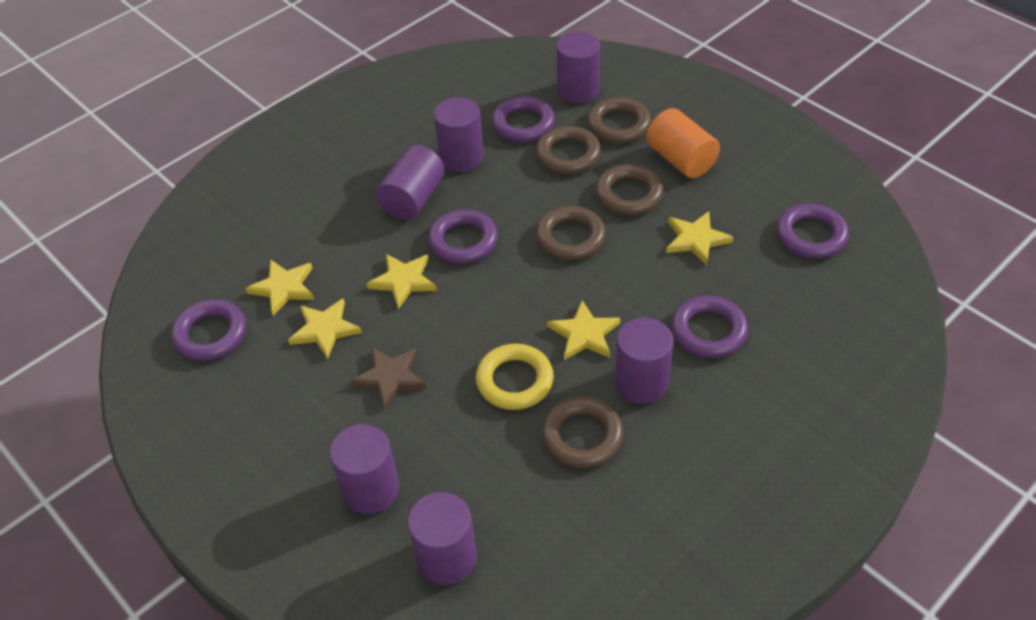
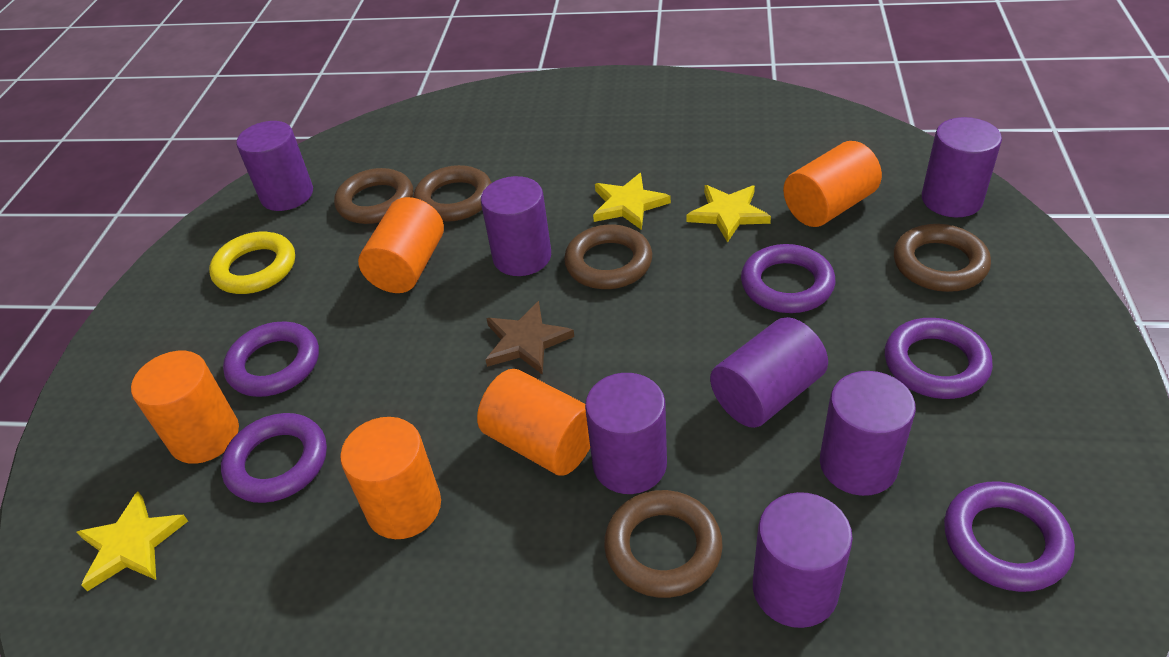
orange cylinder: 1 -> 5
purple cylinder: 6 -> 7
yellow star: 5 -> 3

